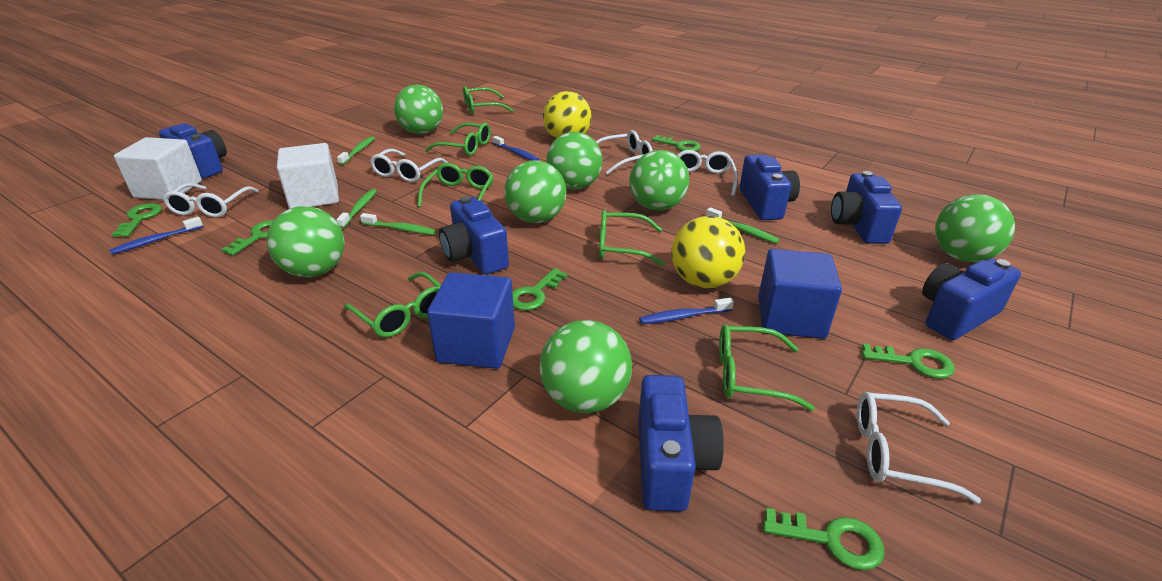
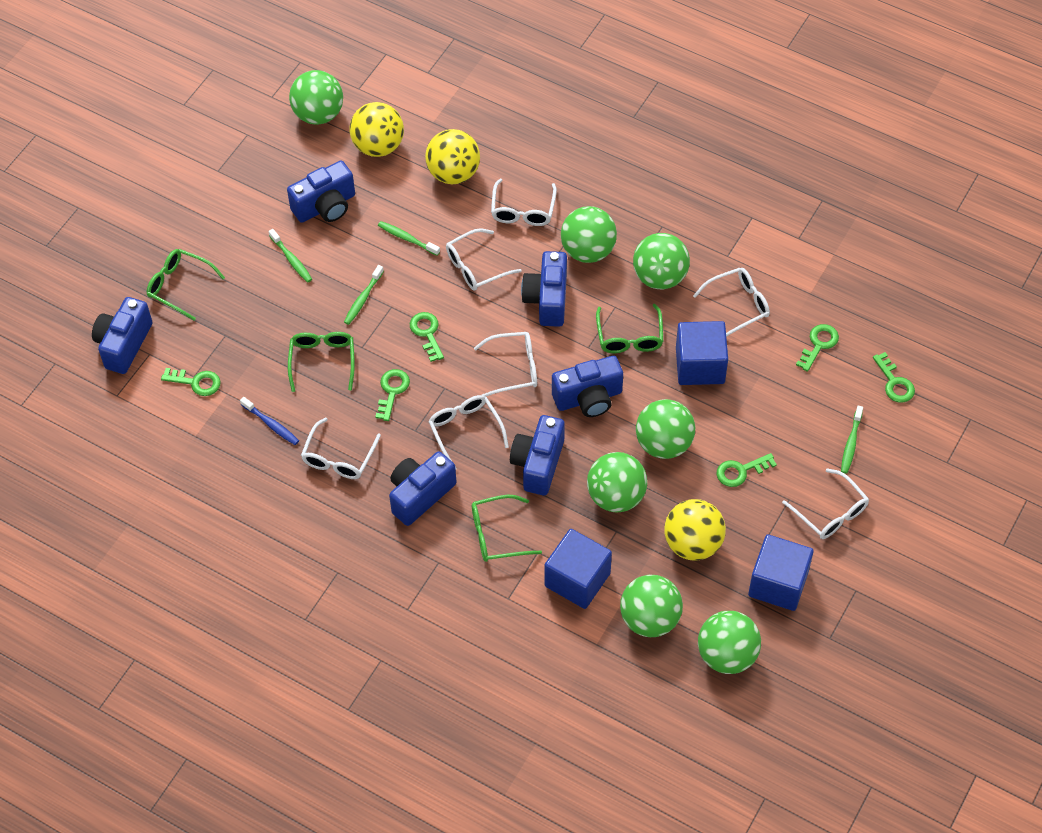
blue cube: 2 -> 3
blue toothbrush: 3 -> 1
green glasses: 6 -> 4
white cube: 2 -> 0
white glasses: 5 -> 7
yellow ball: 2 -> 3

